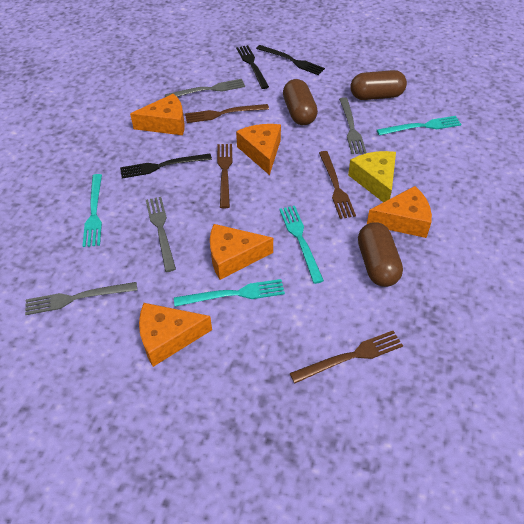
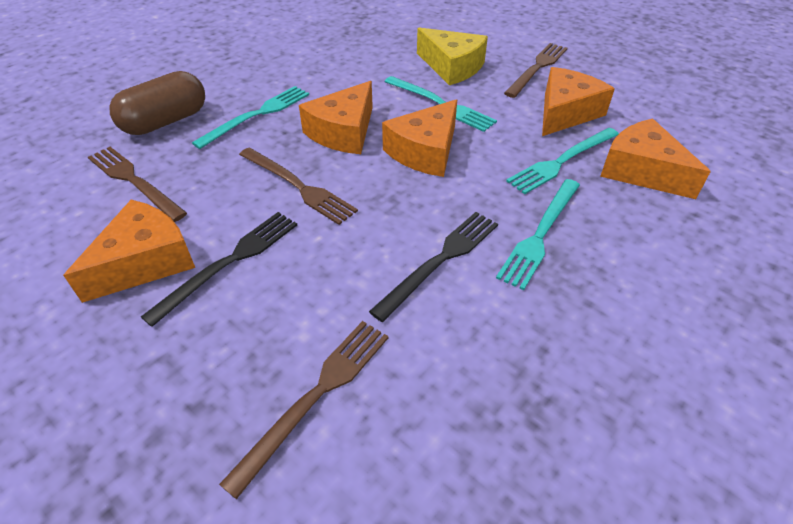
black fork: 3 -> 2
brown capsule: 3 -> 1
grey fork: 4 -> 0

